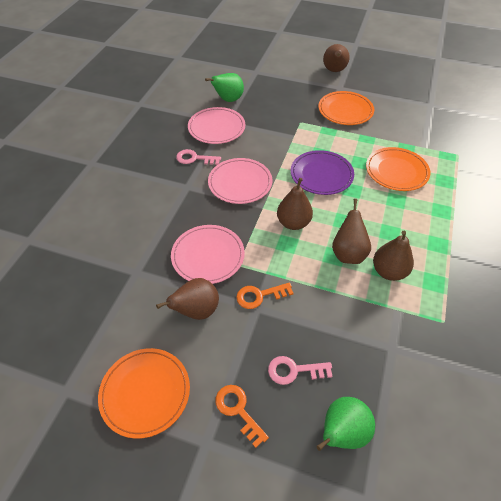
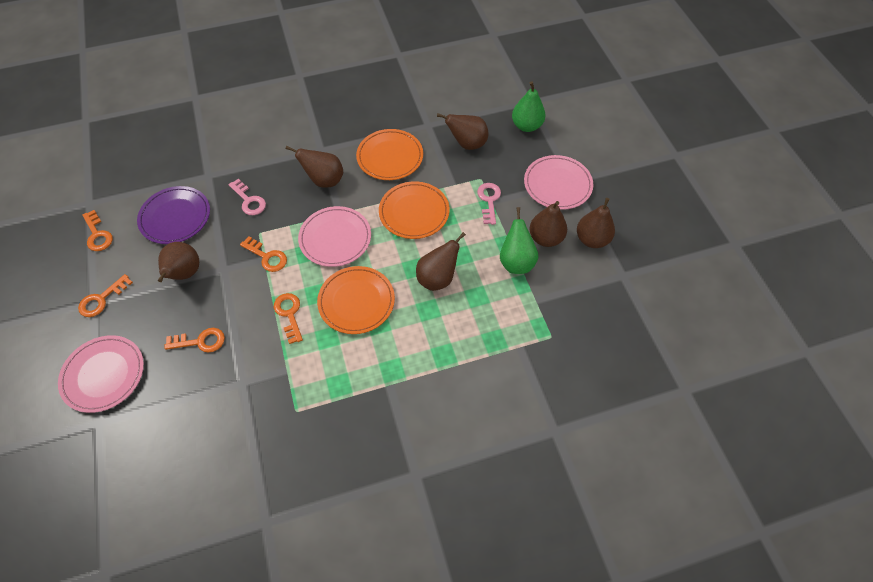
brown pear: 5 -> 6
orange key: 2 -> 5

